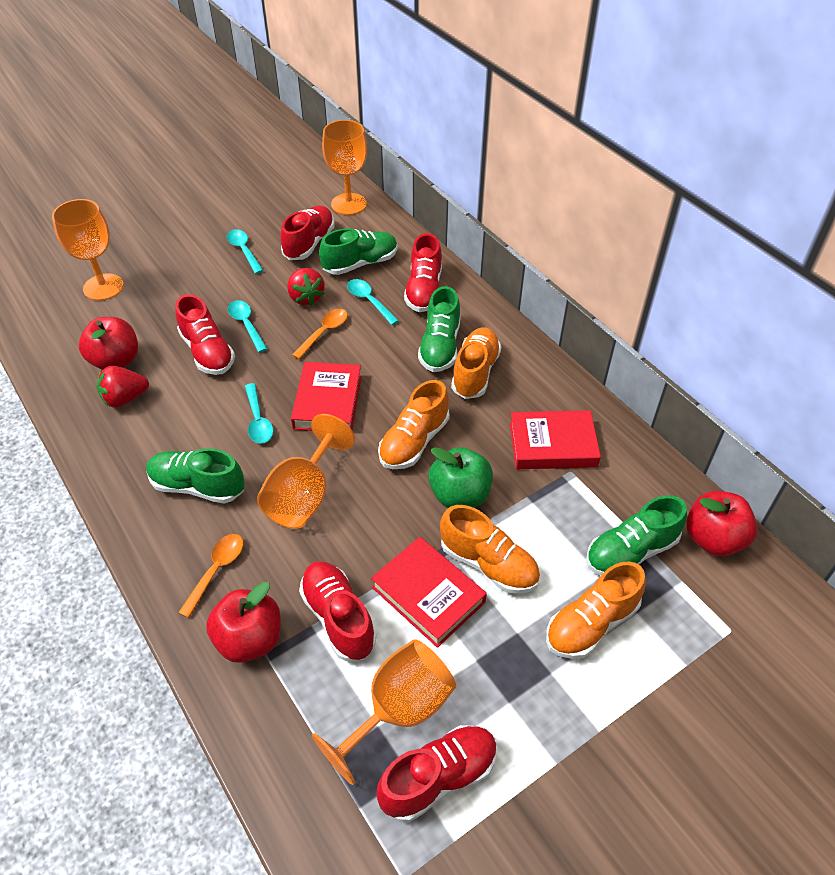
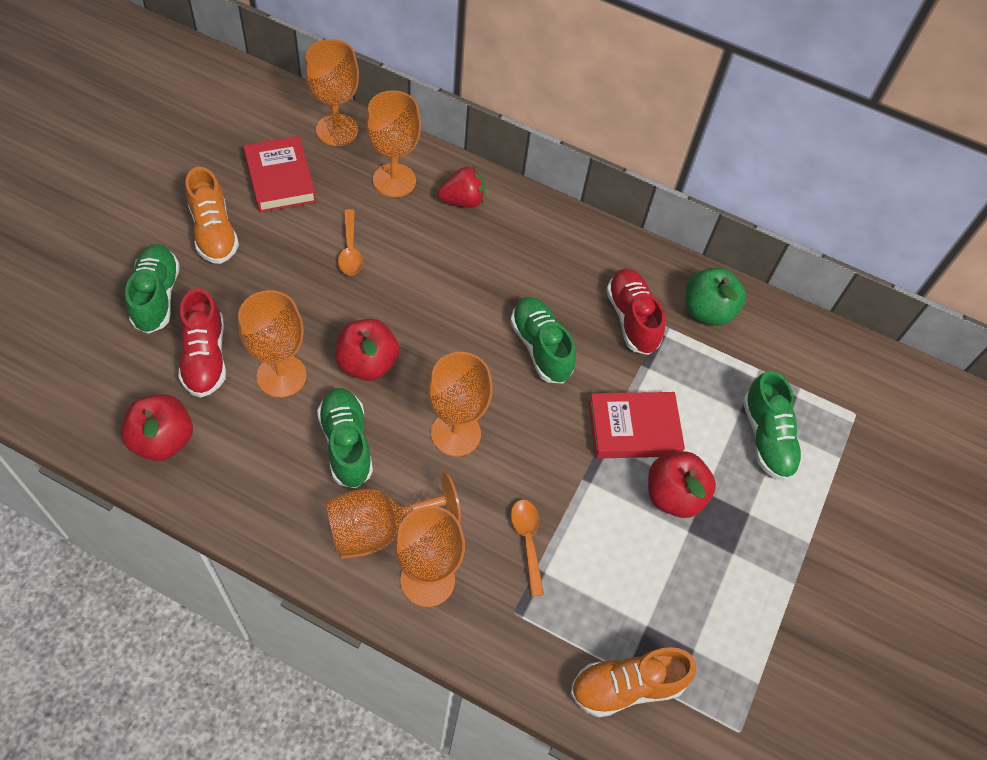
orange goblet: 4 -> 6
orange shoe: 4 -> 2
red book: 3 -> 2
red shoe: 5 -> 2
red strawberry: 2 -> 1
turquoise spoon: 4 -> 0

